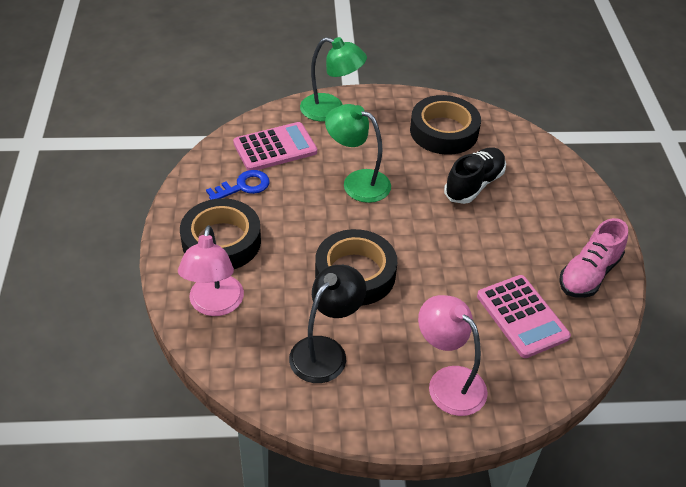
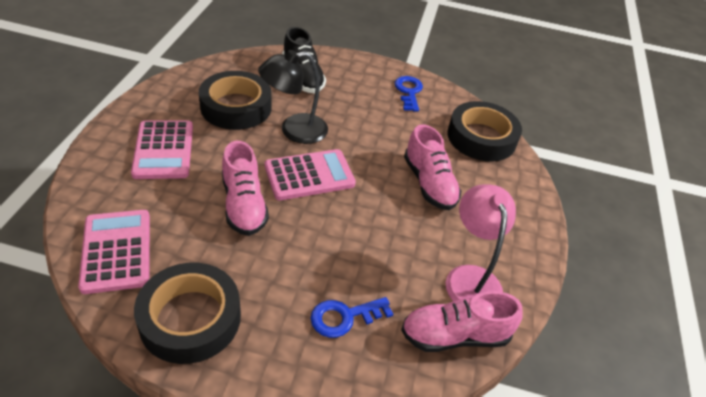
blue key: 1 -> 2
green lamp: 2 -> 0
pink calculator: 2 -> 3
pink lamp: 2 -> 1
pink shoe: 1 -> 3

